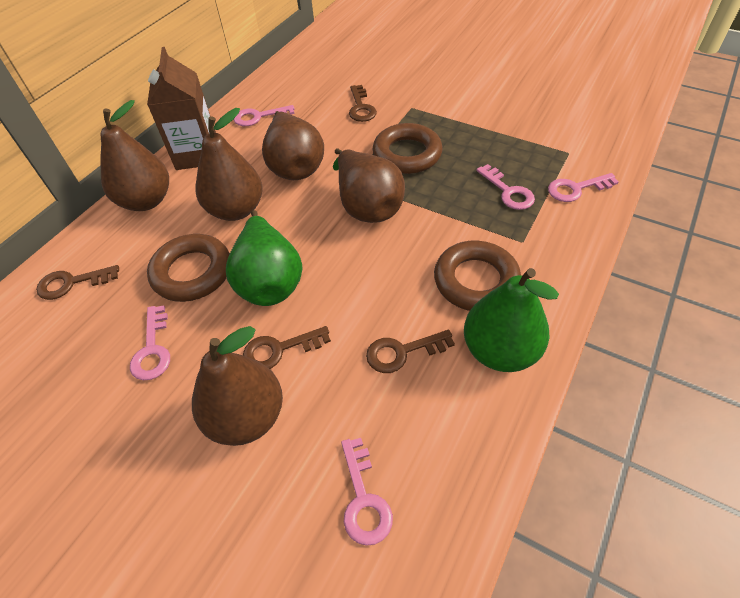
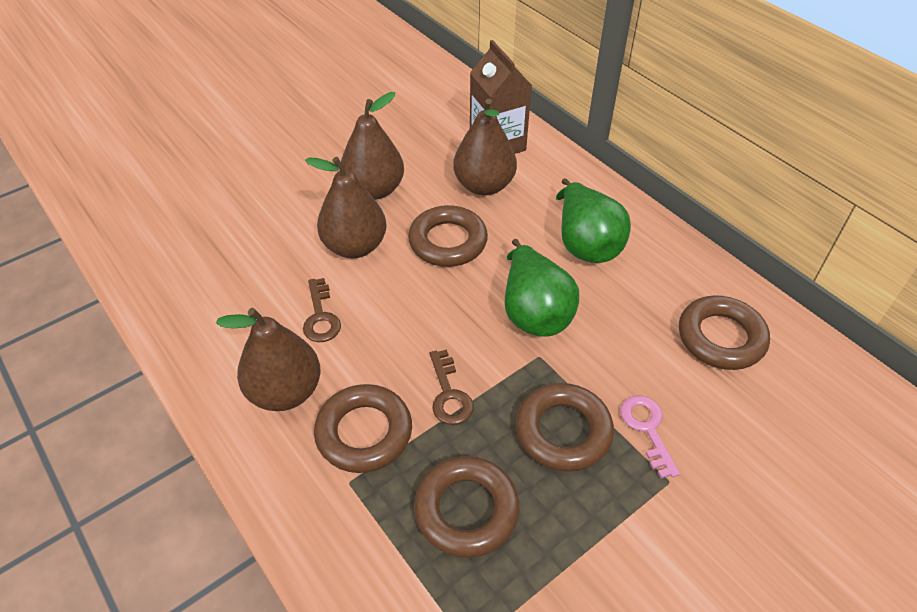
brown key: 4 -> 2
brown pear: 5 -> 4
brown ring: 3 -> 5
pink key: 5 -> 1

